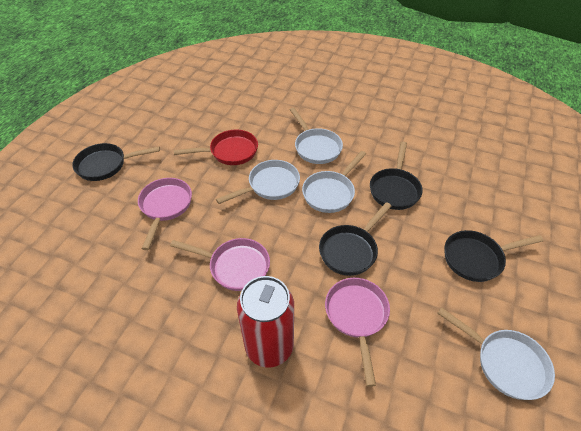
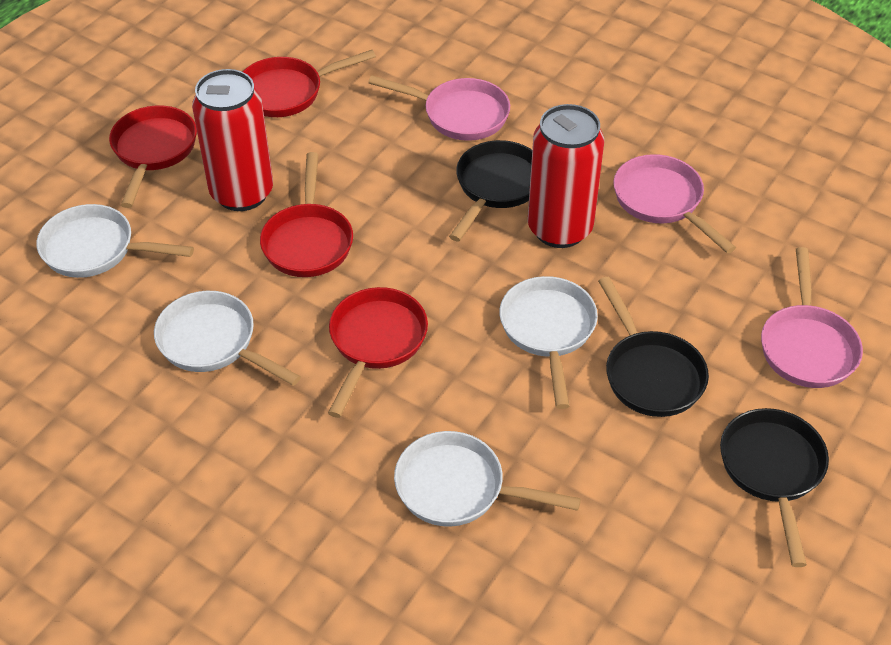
black pan: 4 -> 3
red can: 1 -> 2
red pan: 1 -> 4

